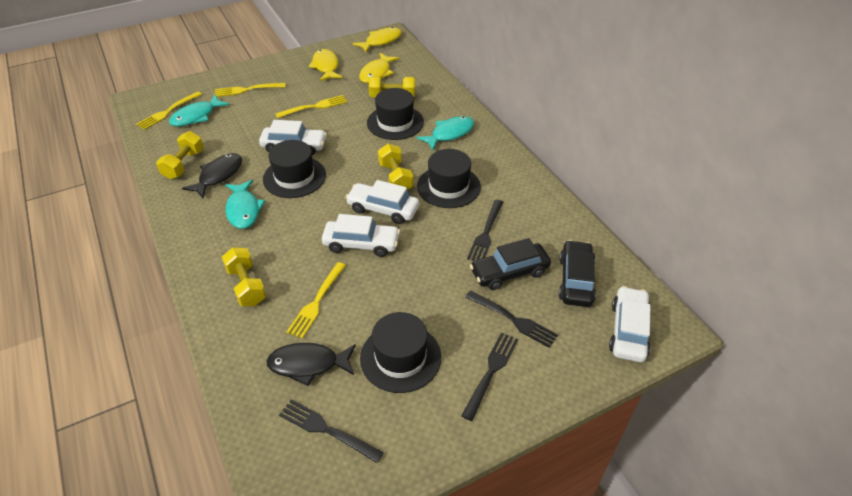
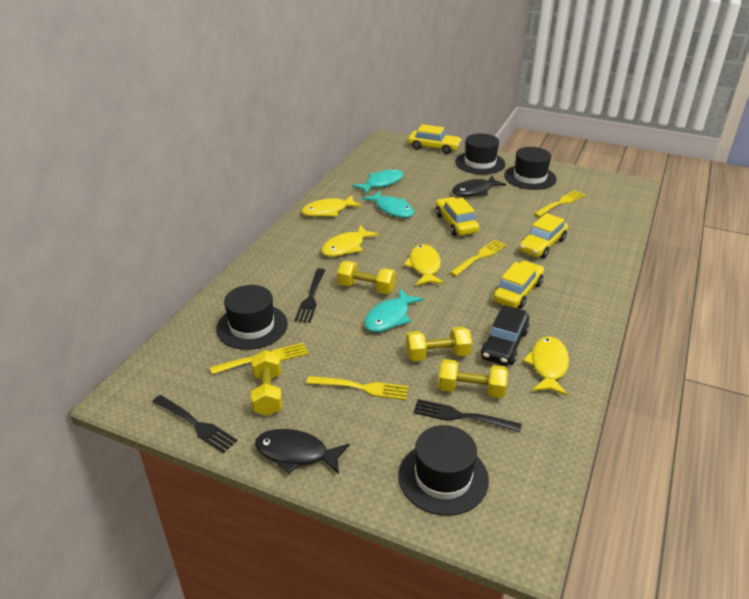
black car: 2 -> 1
black fork: 4 -> 3
white car: 4 -> 0
yellow car: 0 -> 4
yellow fish: 3 -> 4

